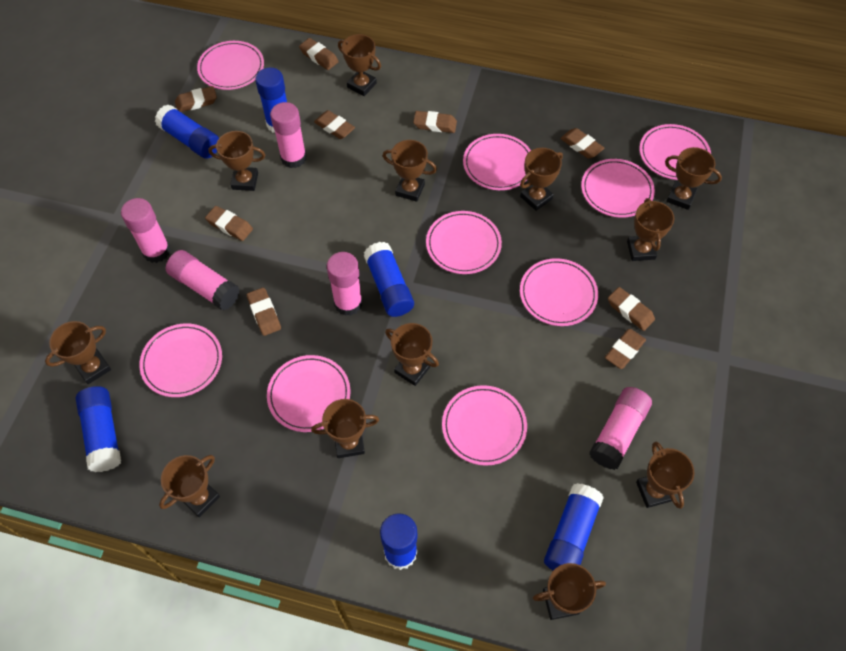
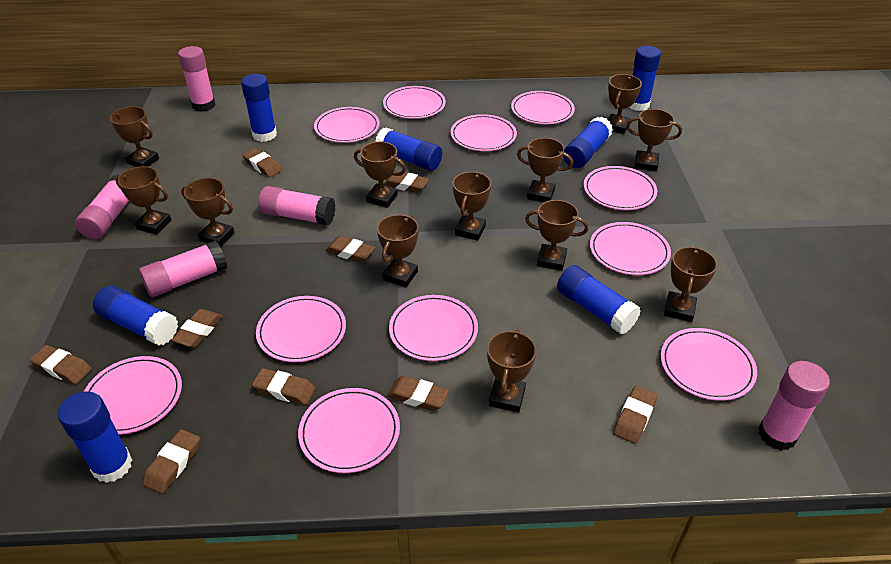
blue glue stick: 6 -> 7
pink plate: 9 -> 11

